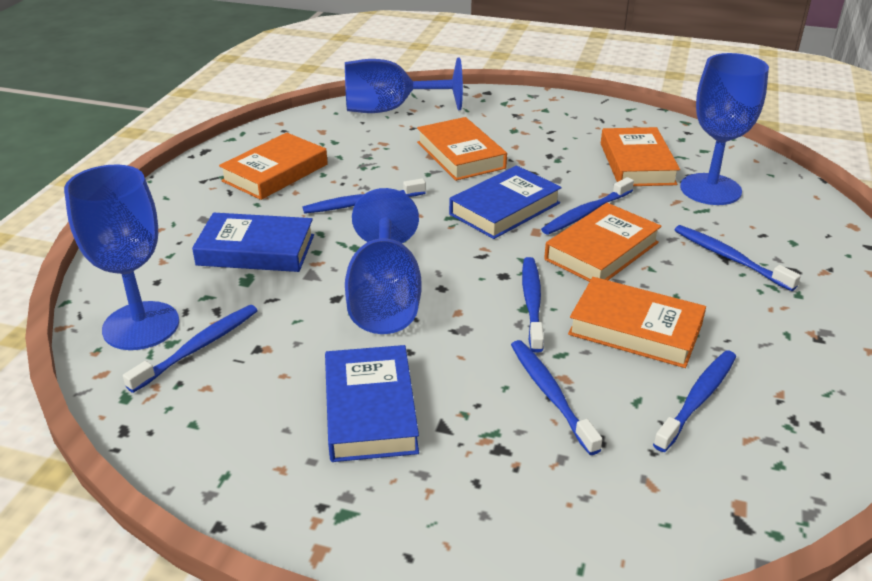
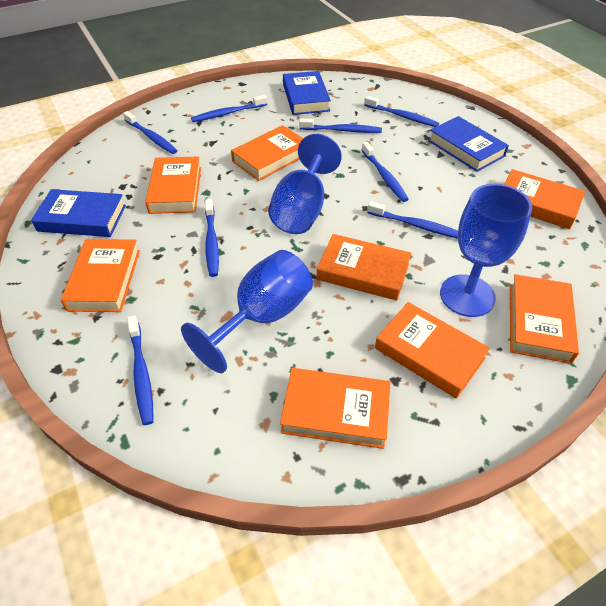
blue goblet: 4 -> 3
blue toothbrush: 7 -> 8
orange book: 5 -> 8

